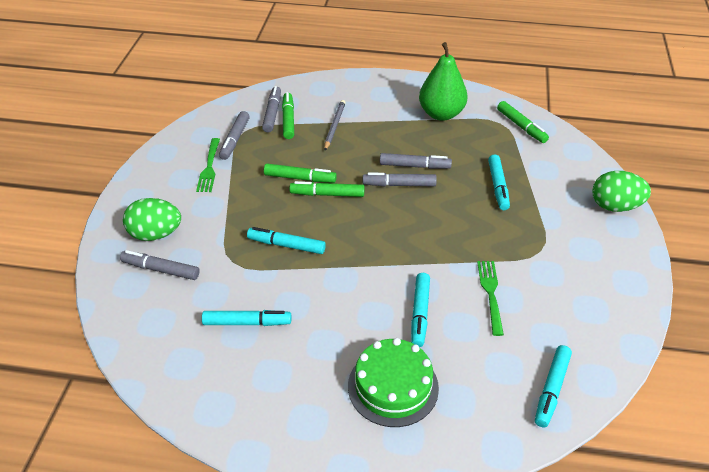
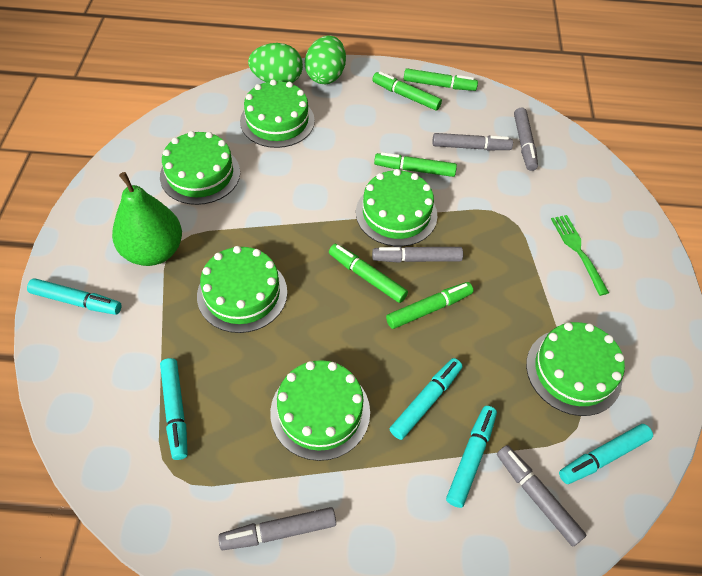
green cake: 1 -> 6
green fork: 2 -> 1
green marker: 4 -> 5
grey pencil: 1 -> 0

